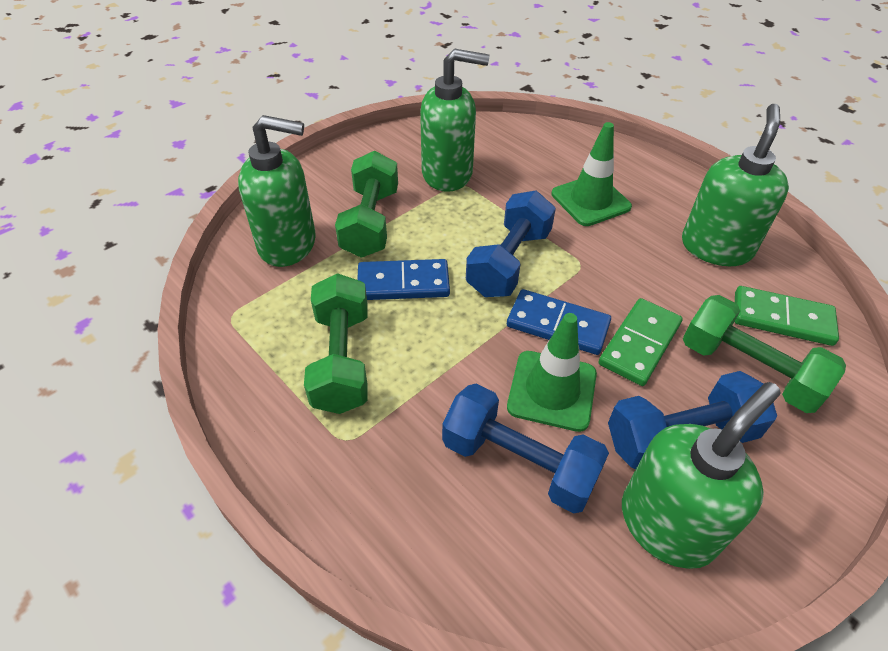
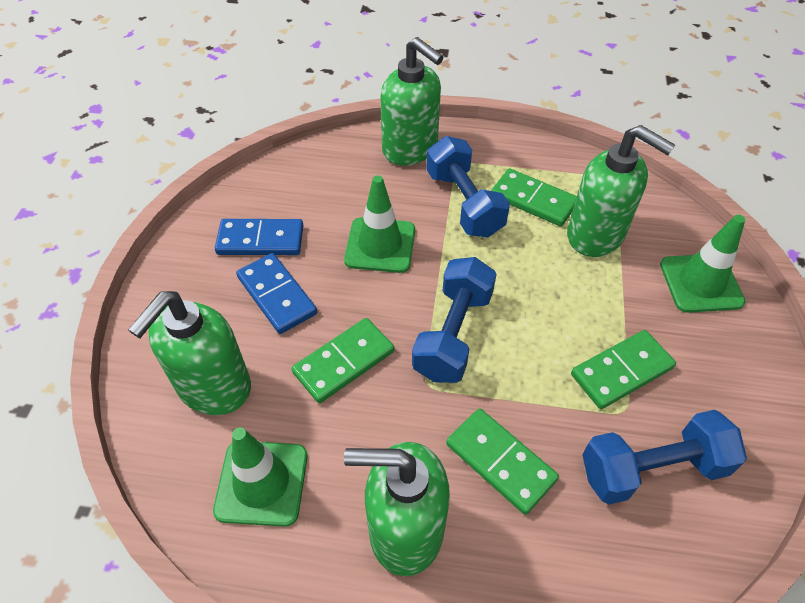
green domino: 2 -> 4
green dumbbell: 3 -> 0
green traffic cone: 2 -> 3

